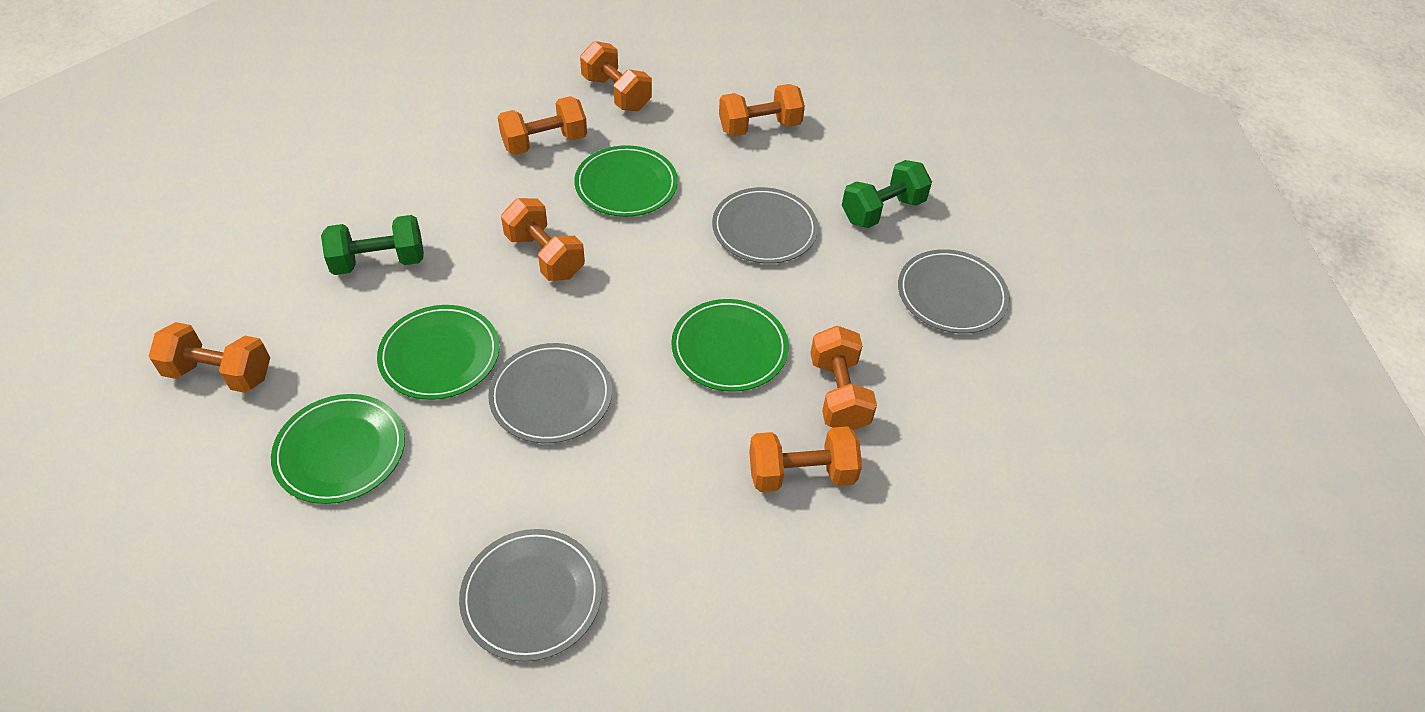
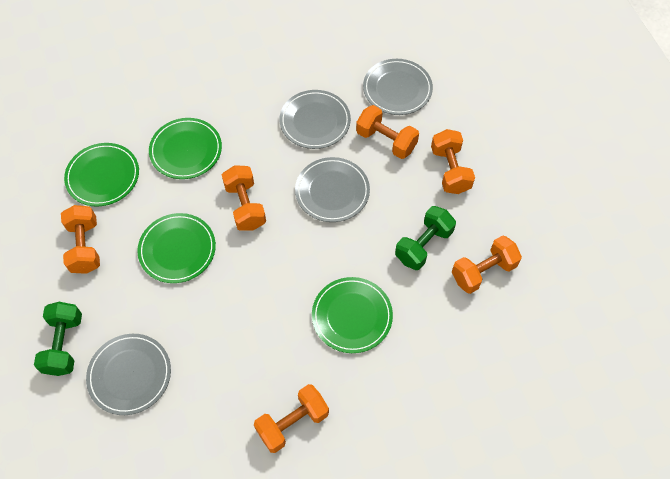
orange dumbbell: 7 -> 6

